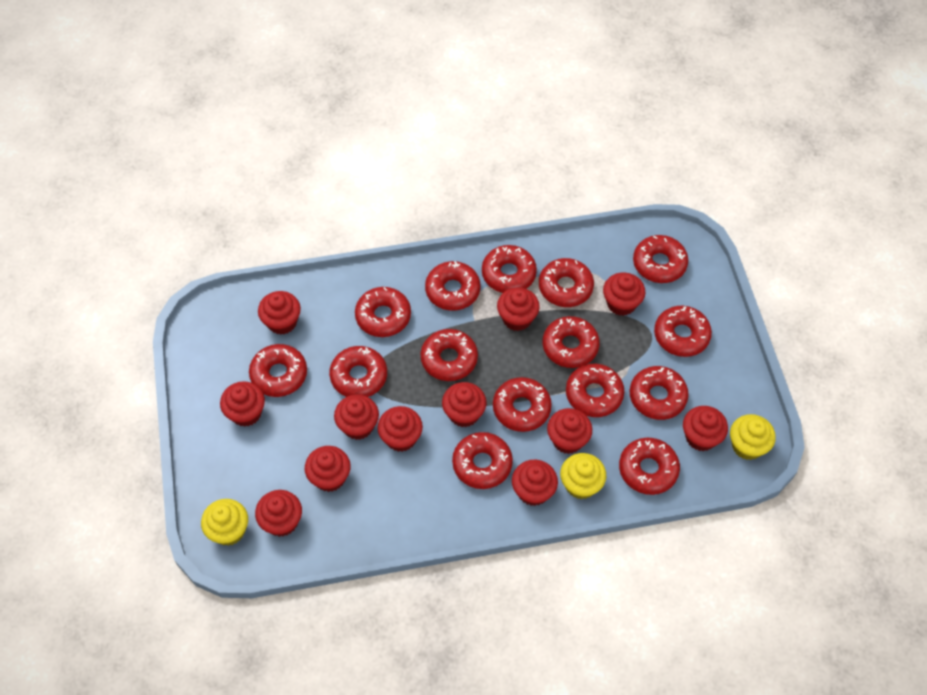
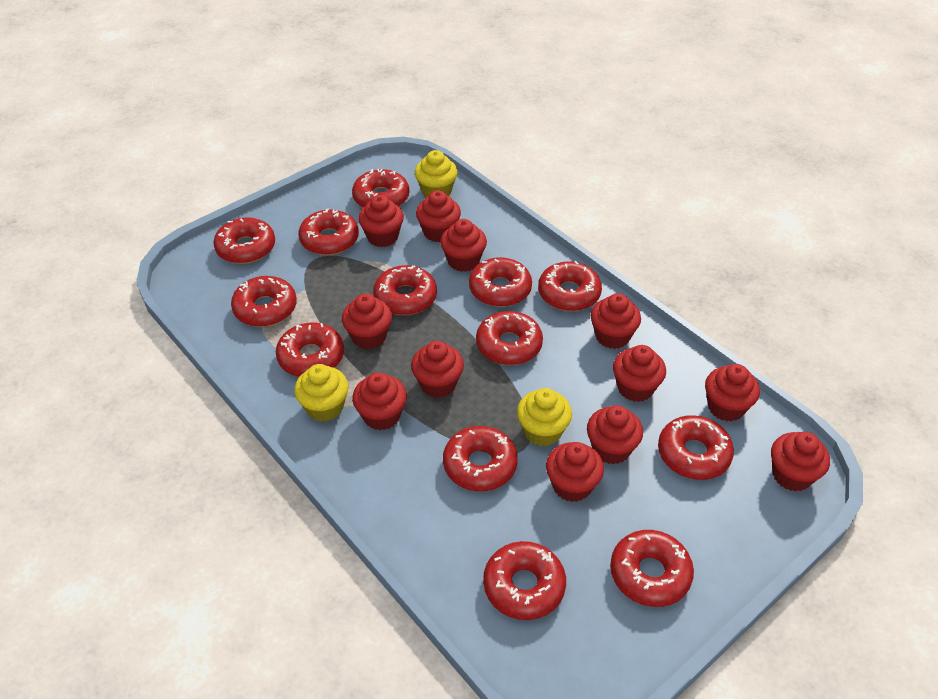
red donut: 15 -> 13

